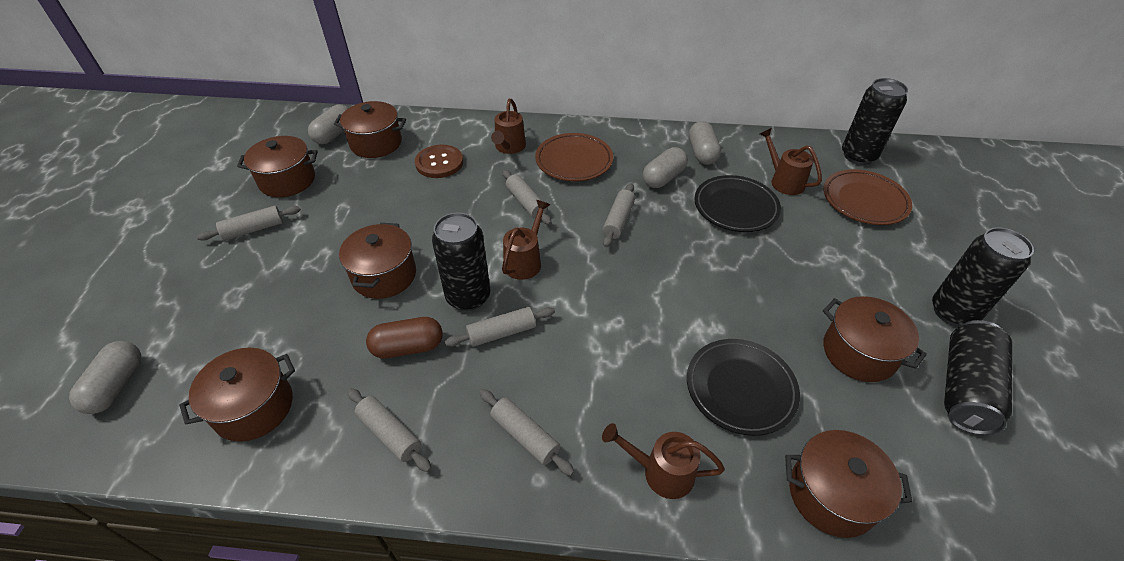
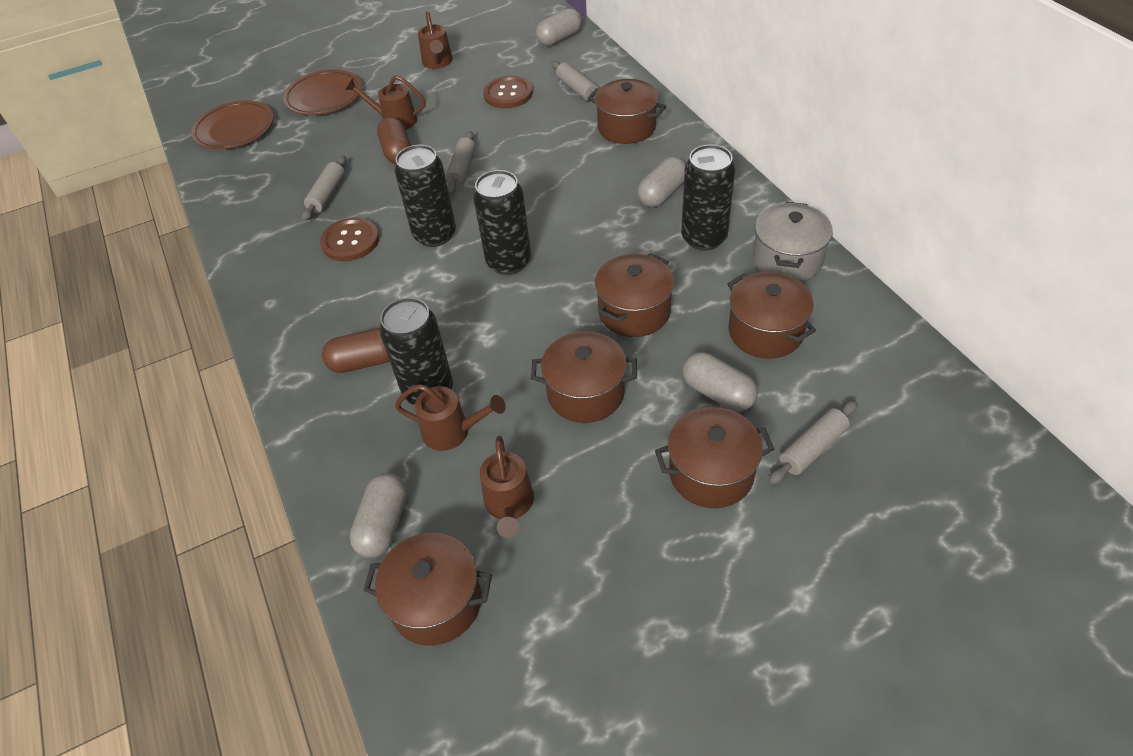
black plate: 2 -> 0
brown button: 1 -> 2
brown capsule: 1 -> 2
grey pot: 0 -> 1
grey rolling pin: 6 -> 4

